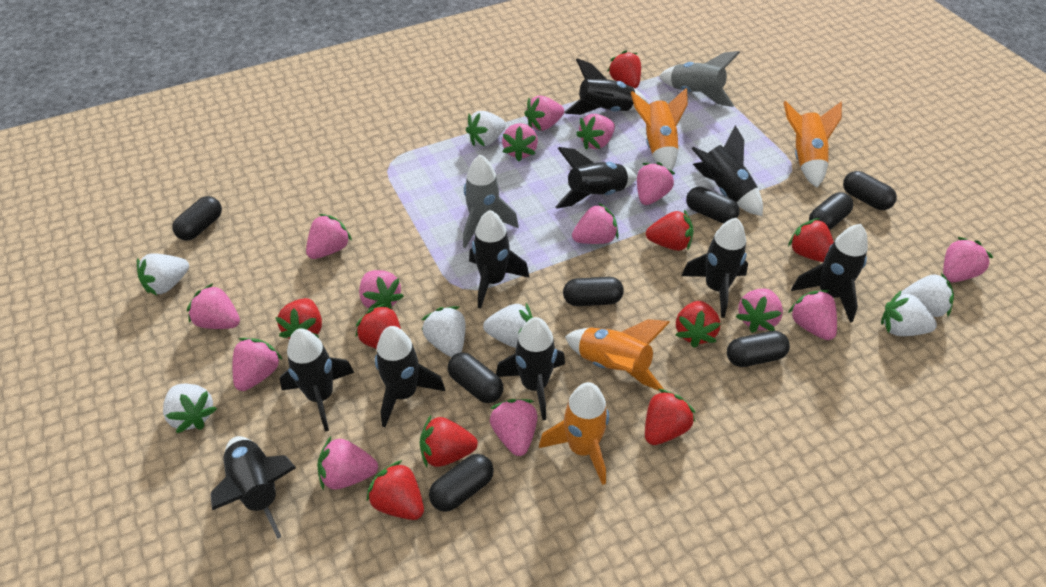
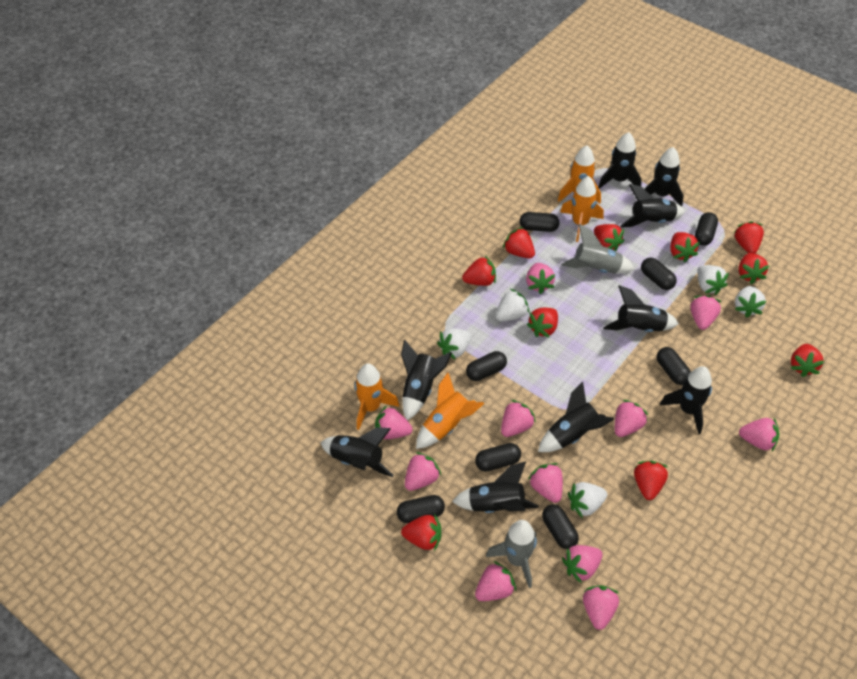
black rocket: 10 -> 9
pink strawberry: 14 -> 11
red strawberry: 9 -> 10
white strawberry: 7 -> 5

